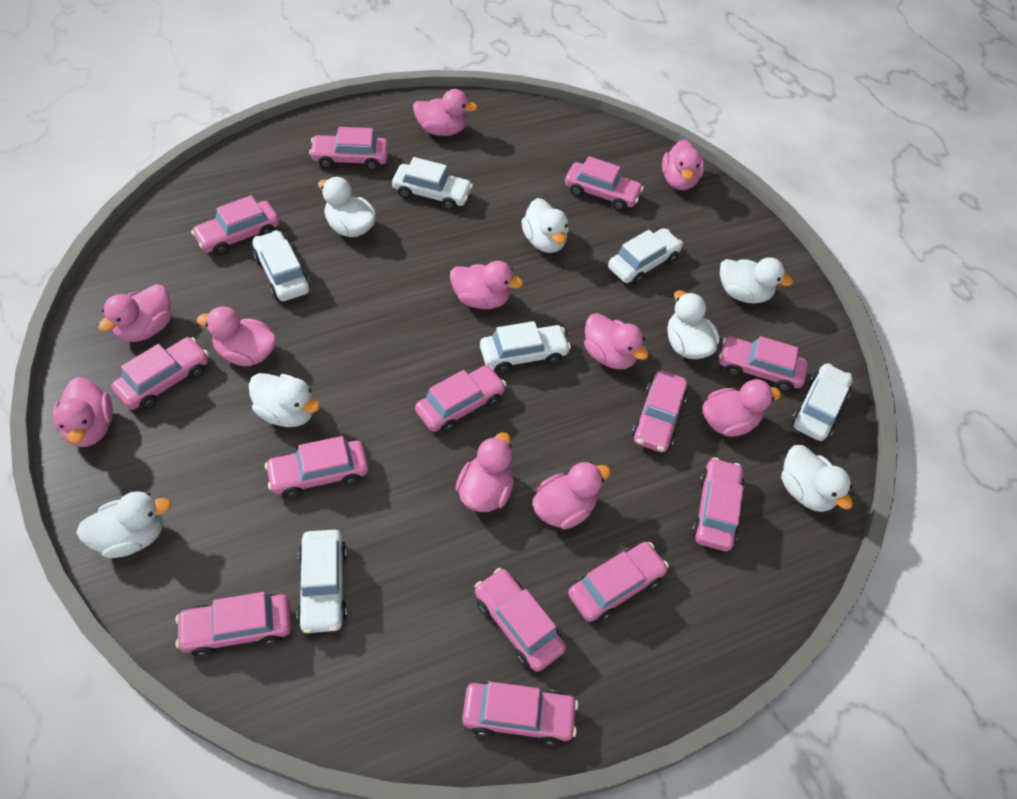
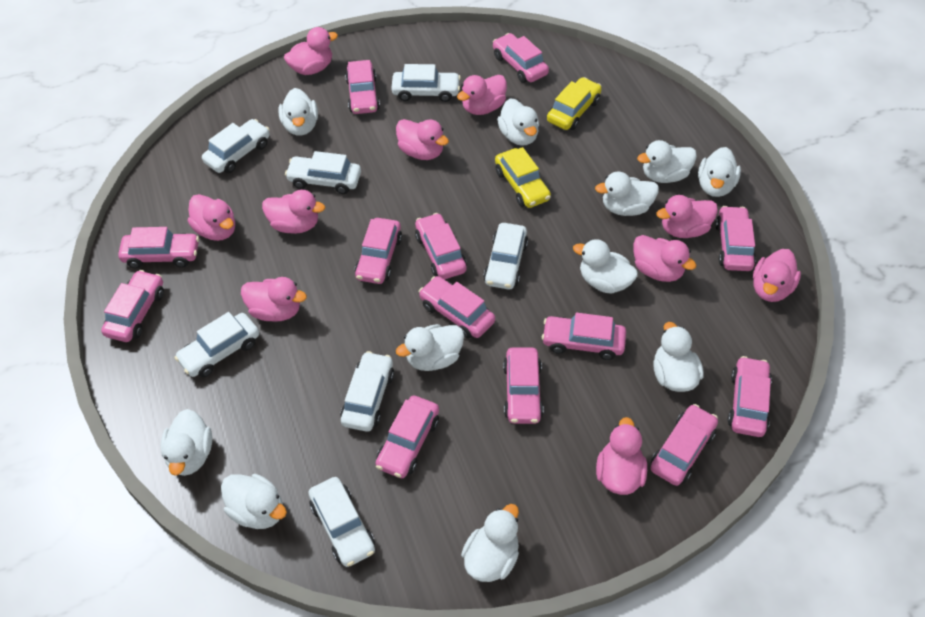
white car: 6 -> 7
white duck: 7 -> 11
yellow car: 0 -> 2

